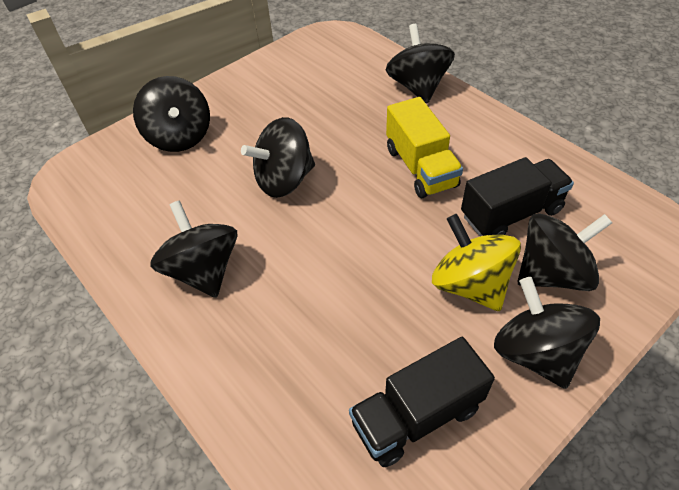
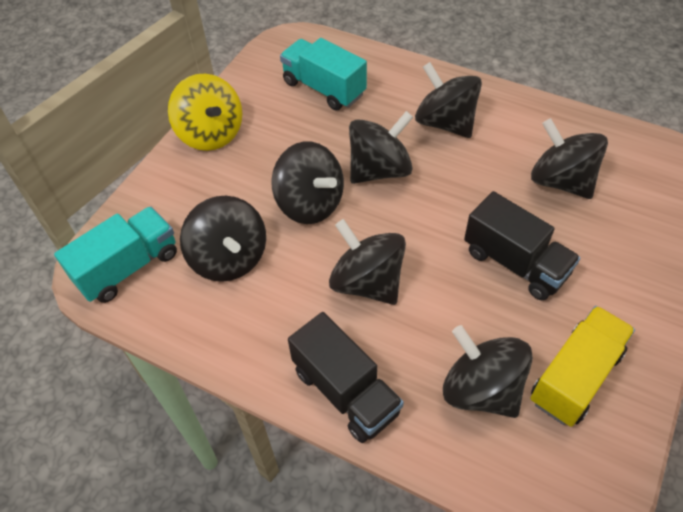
black spinning top: 6 -> 7
turquoise truck: 0 -> 2

